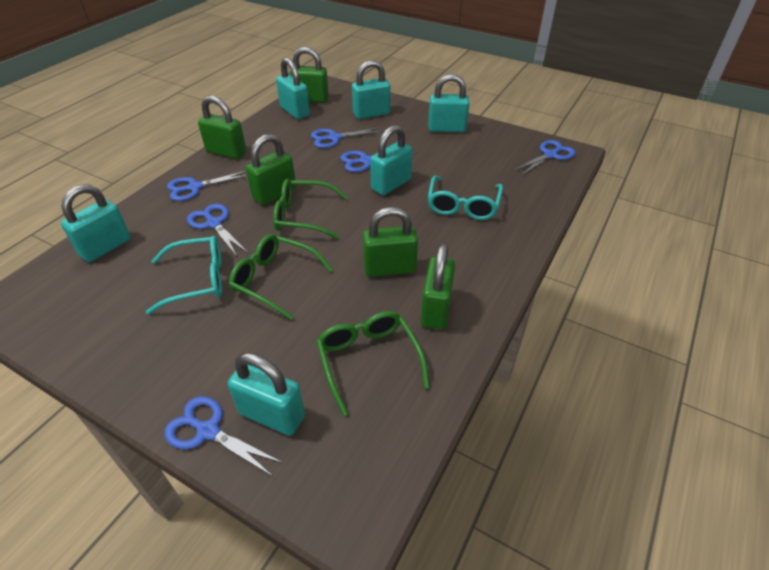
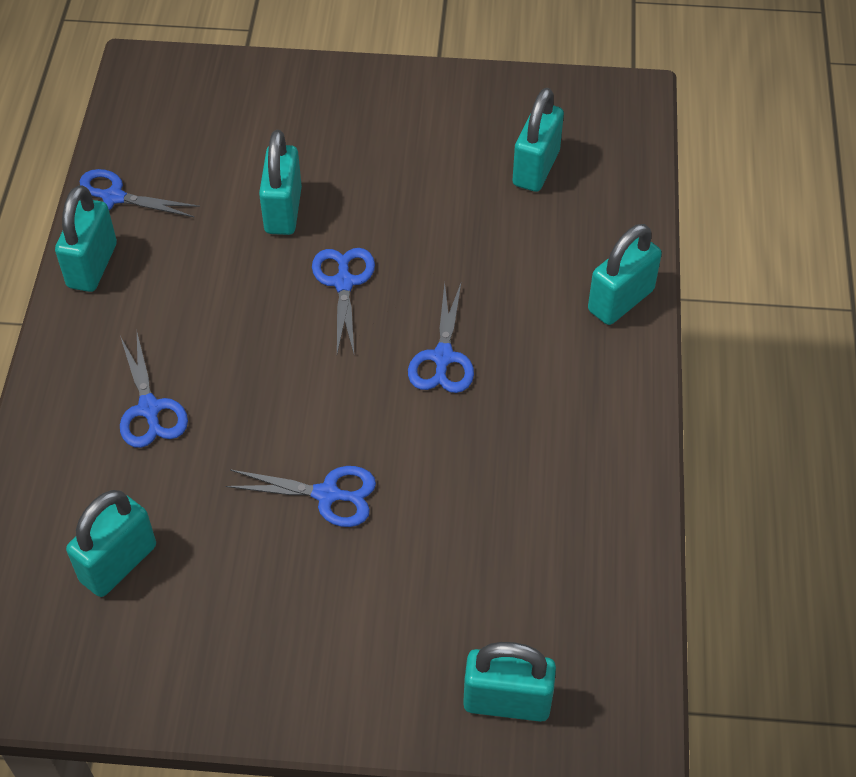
blue scissors: 6 -> 5
green glasses: 3 -> 0
green padlock: 5 -> 0
turquoise glasses: 2 -> 0

